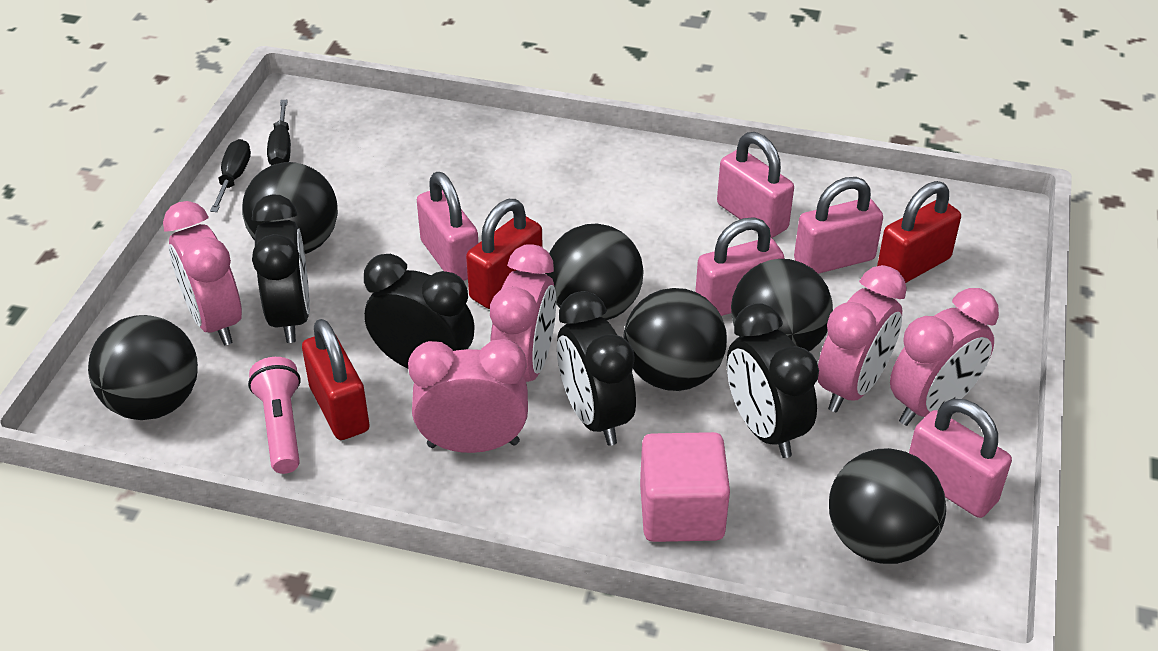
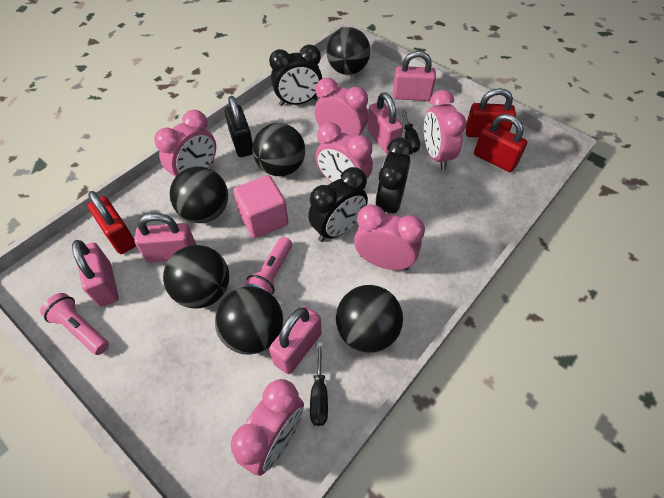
black clock: 4 -> 3
black padlock: 0 -> 1
pink clock: 5 -> 6
pink flashlight: 1 -> 2

